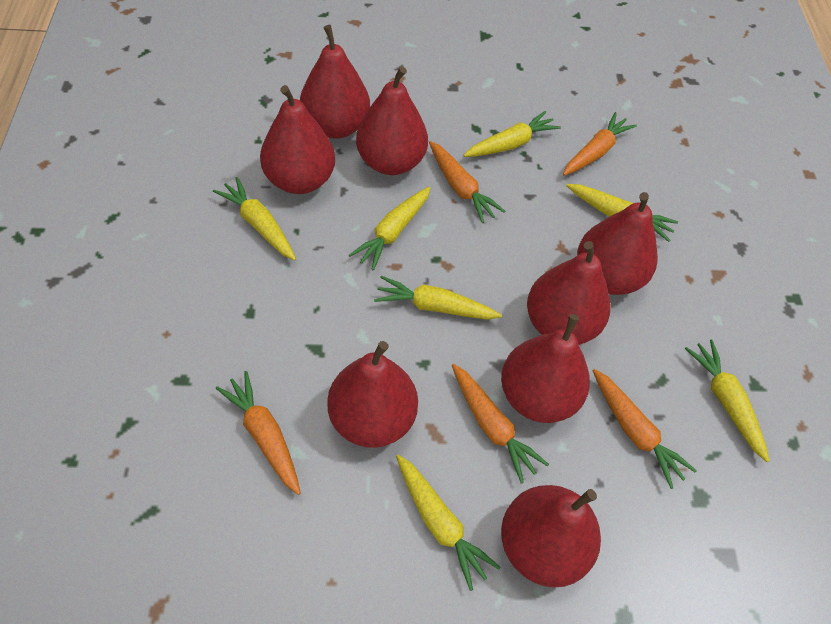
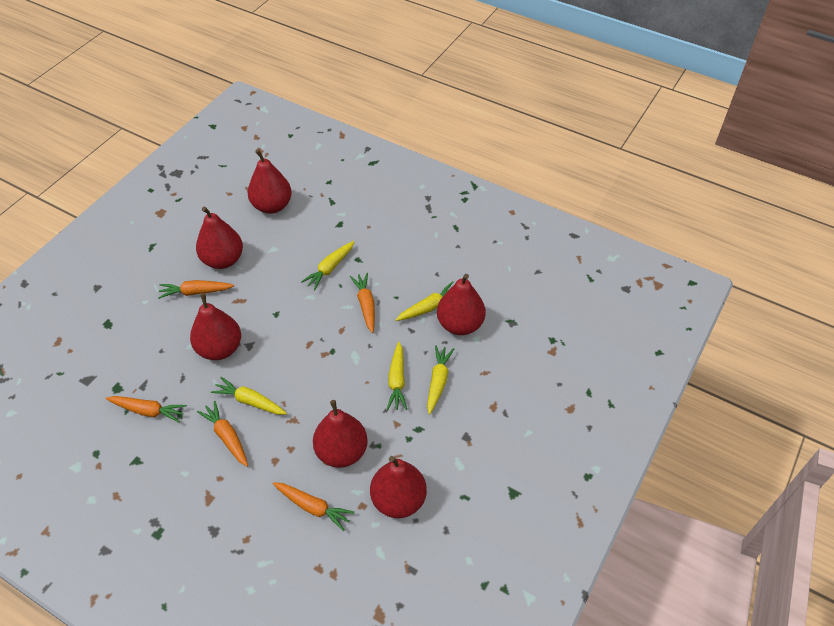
red pear: 8 -> 6
yellow carrot: 7 -> 5

